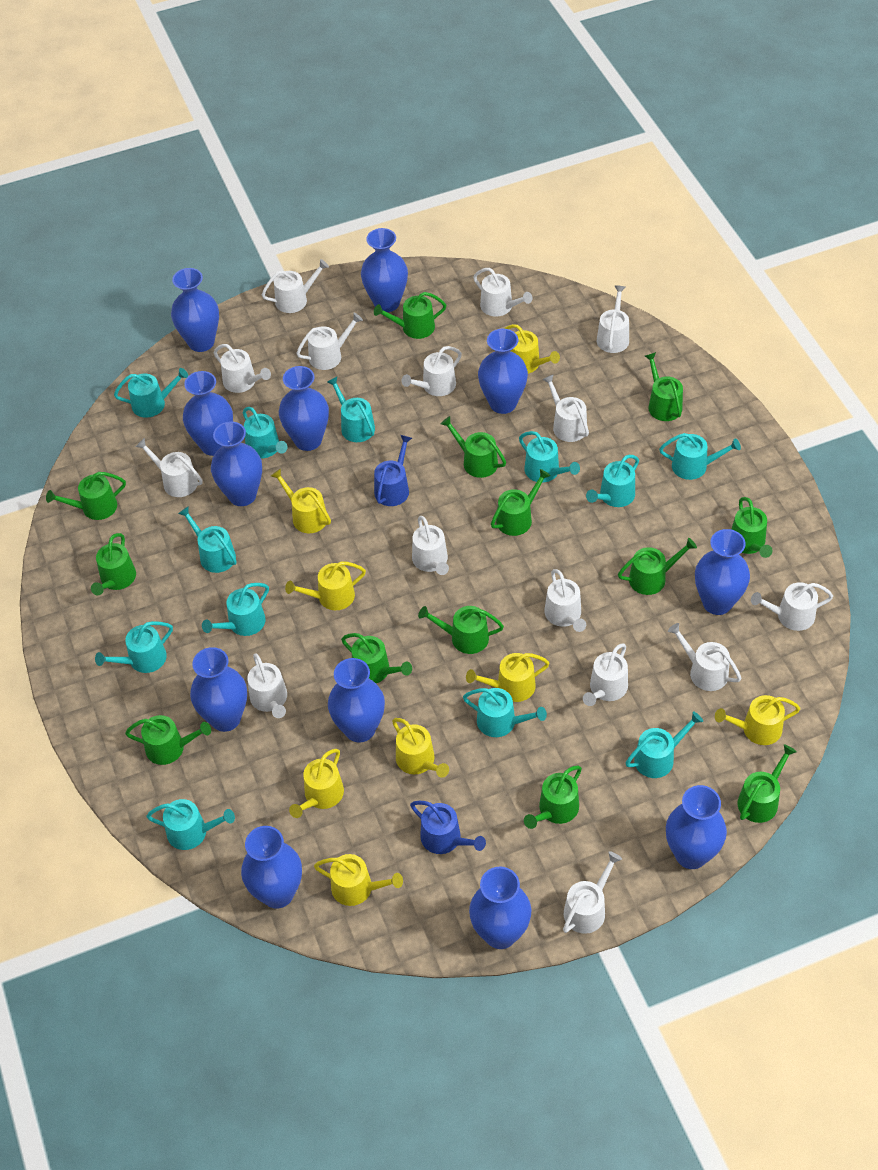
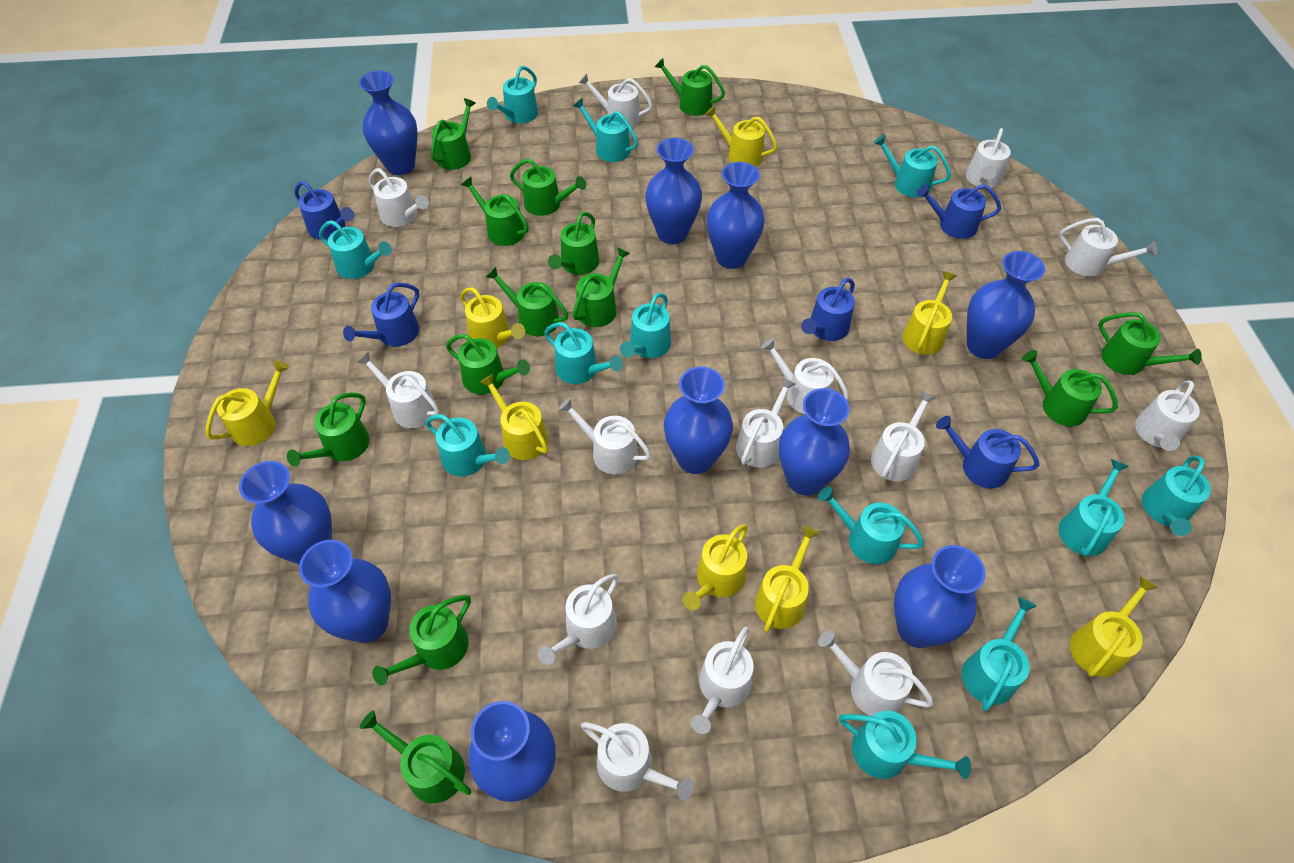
blue vase: 12 -> 10
blue watering can: 2 -> 5
white watering can: 15 -> 14

